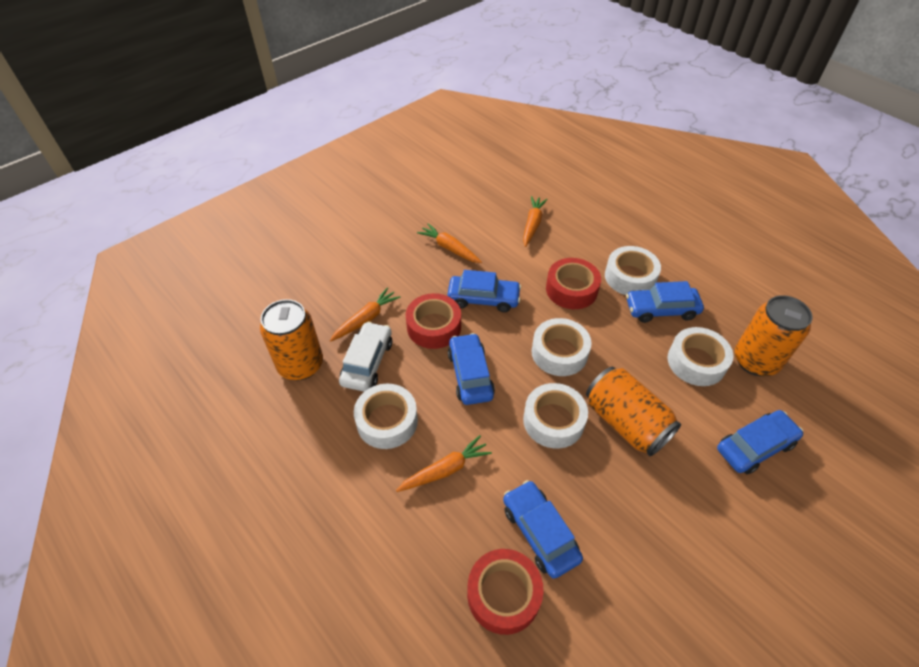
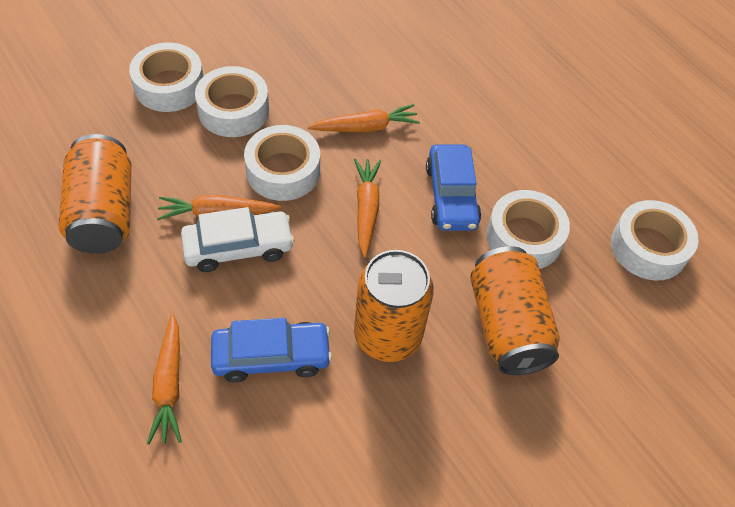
blue car: 5 -> 2
red tape: 3 -> 0

